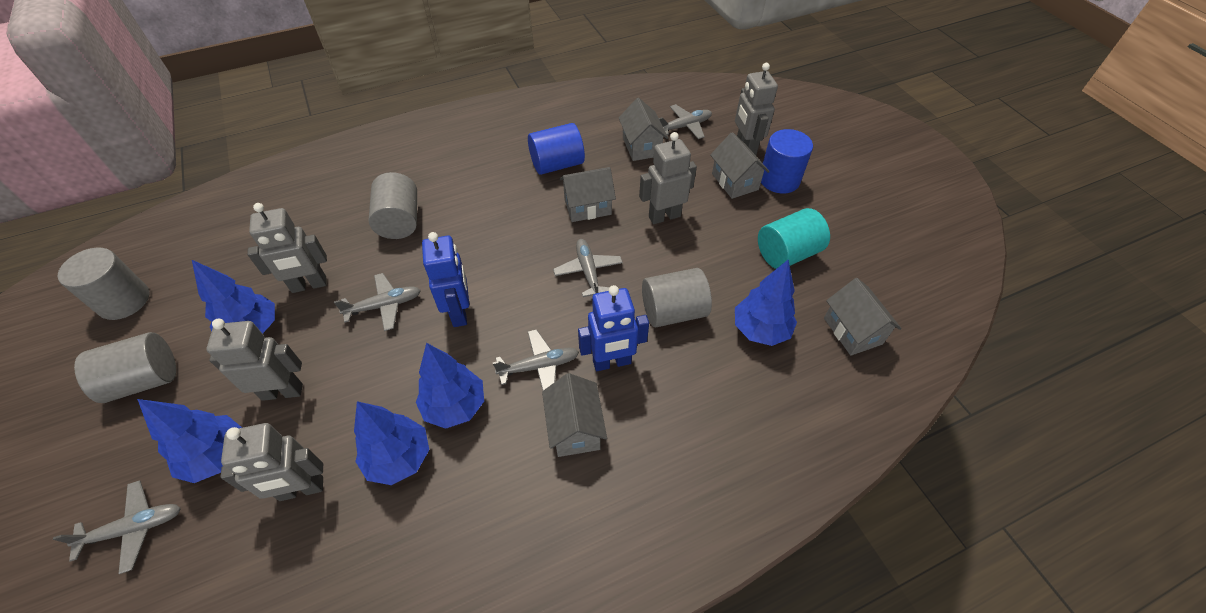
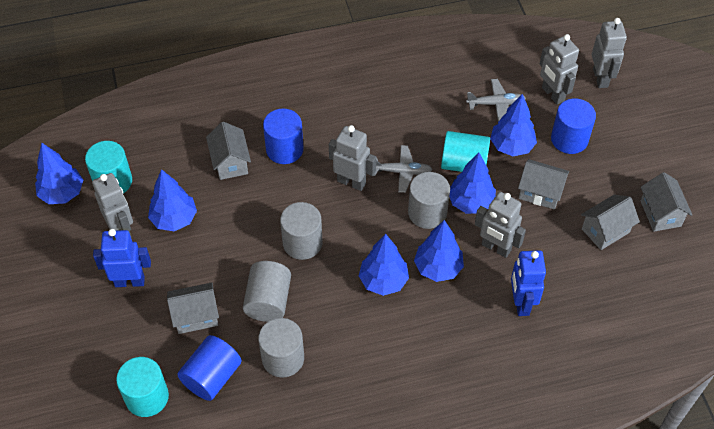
blue cylinder: 2 -> 3
blue tree: 5 -> 6
grey plane: 5 -> 2
turquoise cylinder: 1 -> 3

